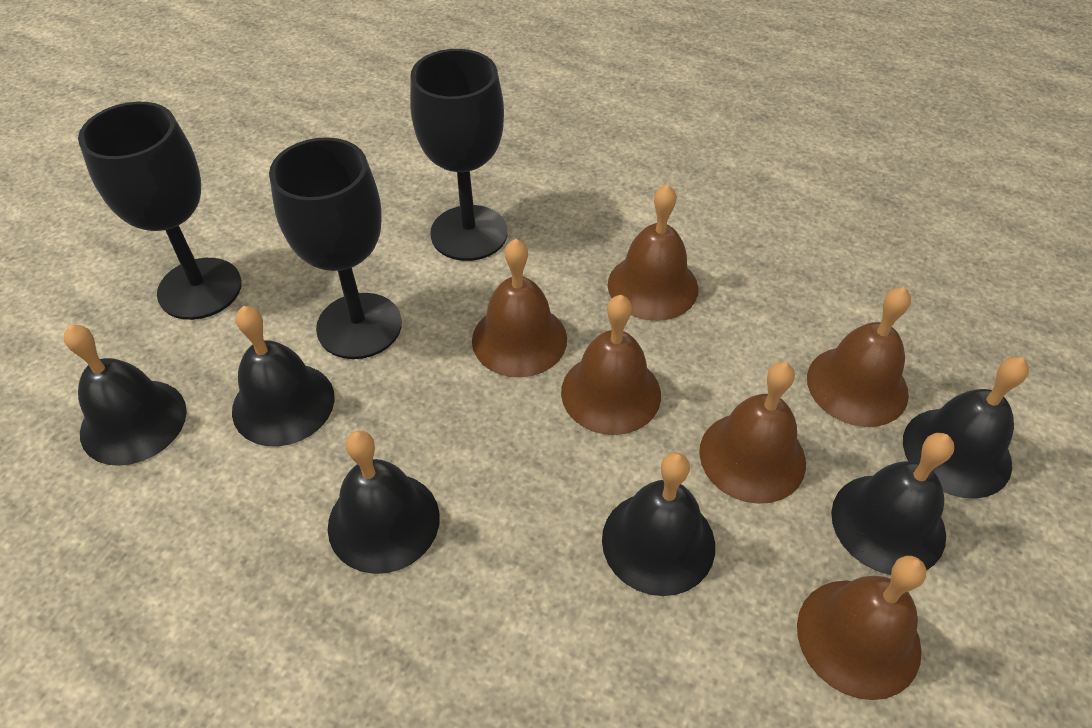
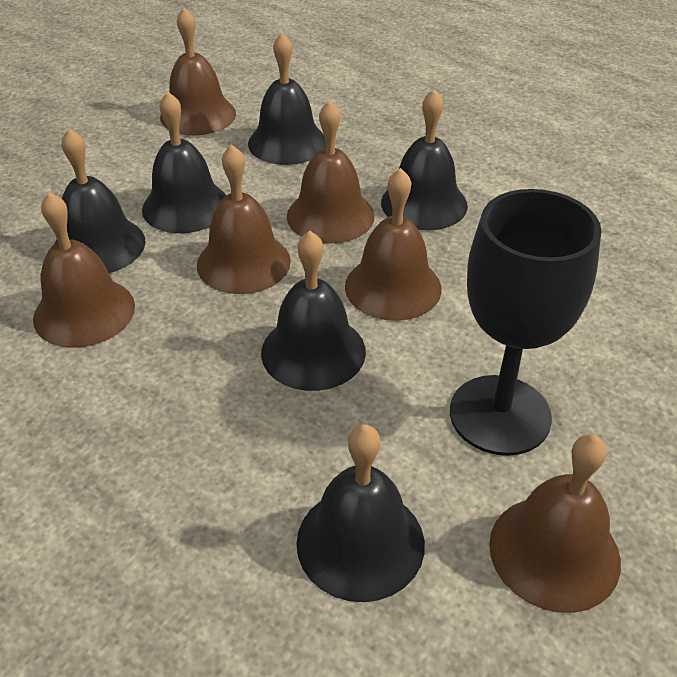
black goblet: 3 -> 1

